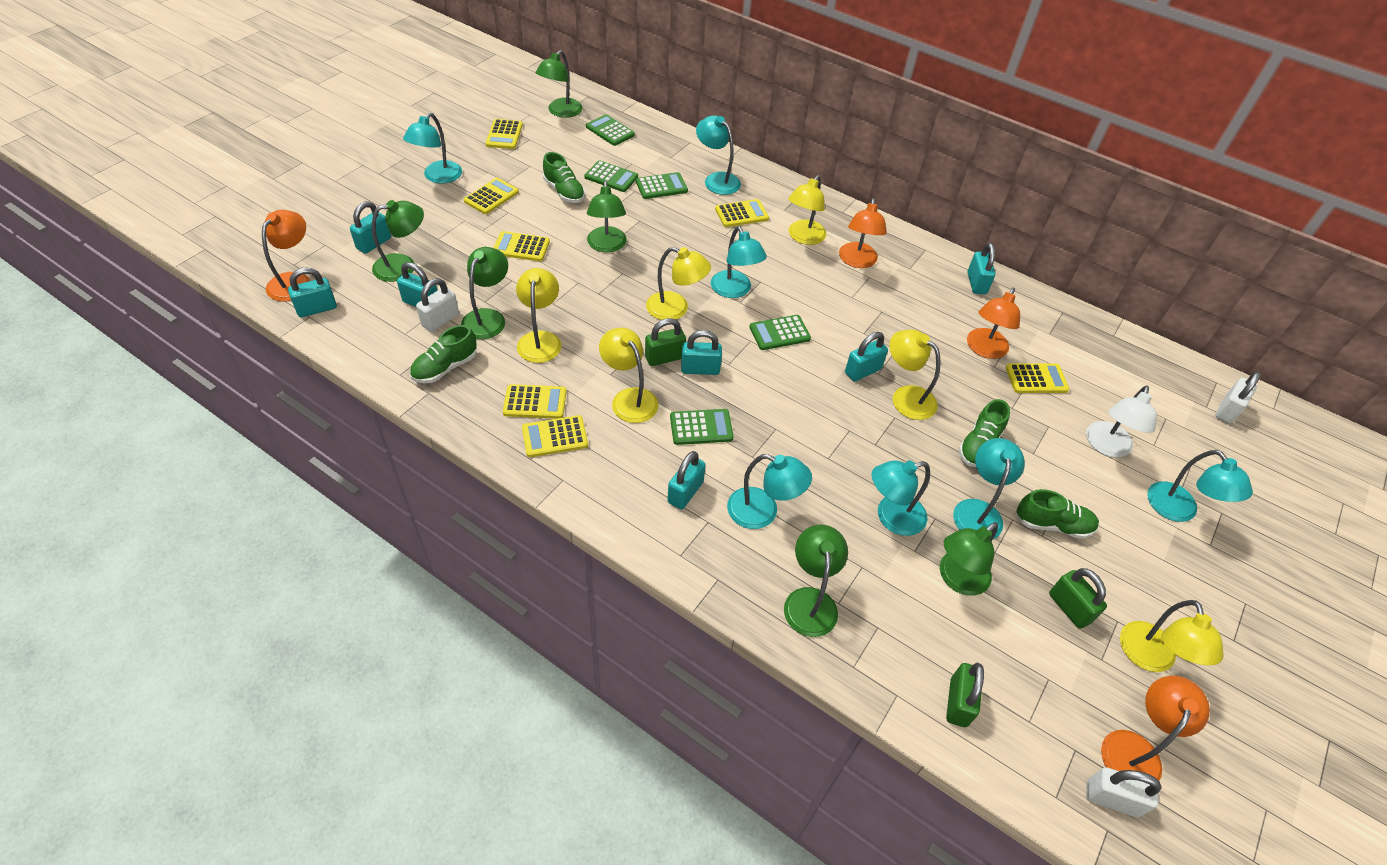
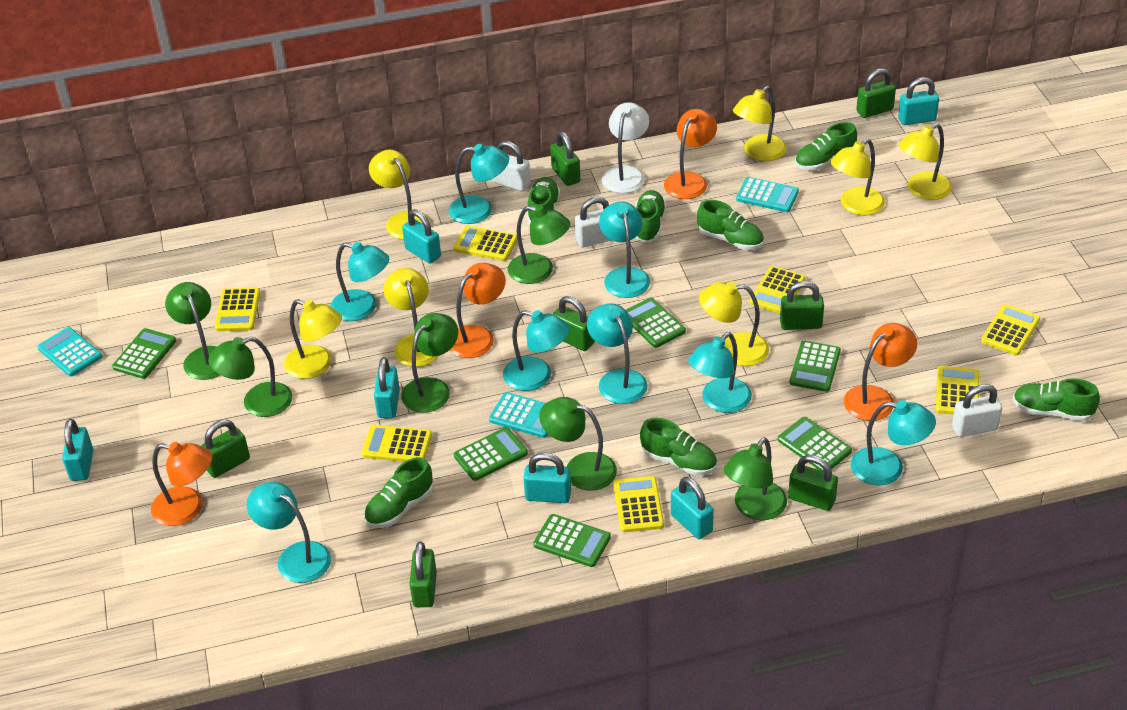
green calculator: 5 -> 6
green padlock: 3 -> 7
green shoe: 4 -> 7
turquoise calculator: 0 -> 3
turquoise lamp: 7 -> 8
turquoise padlock: 7 -> 6
yellow lamp: 6 -> 7

